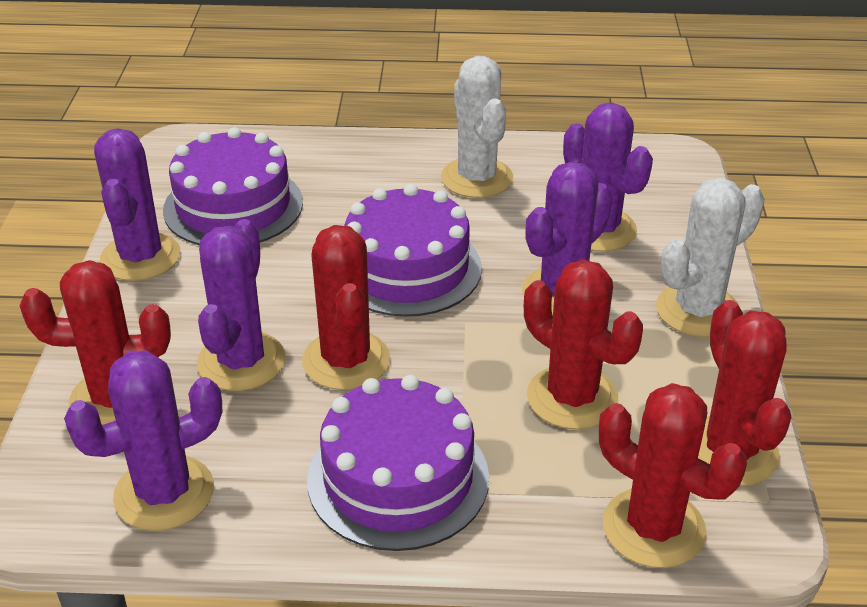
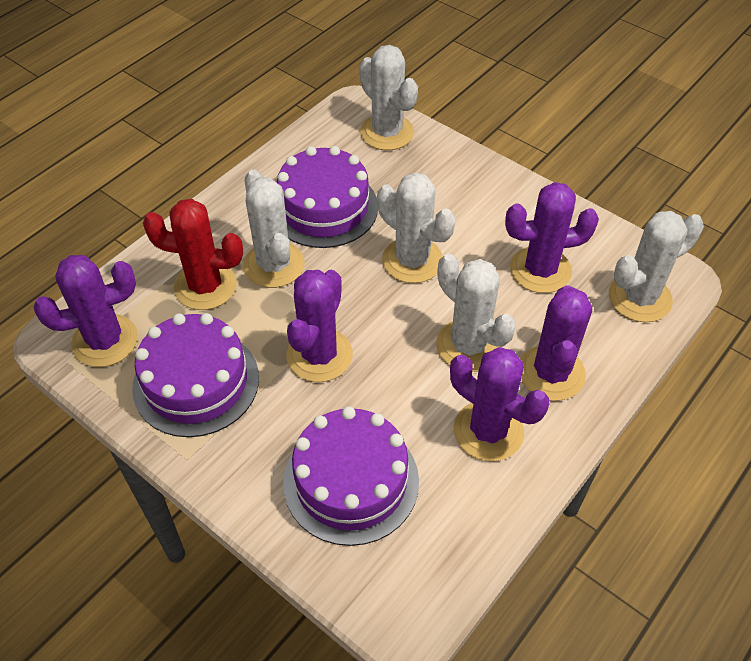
red cactus: 5 -> 1
white cactus: 2 -> 5

